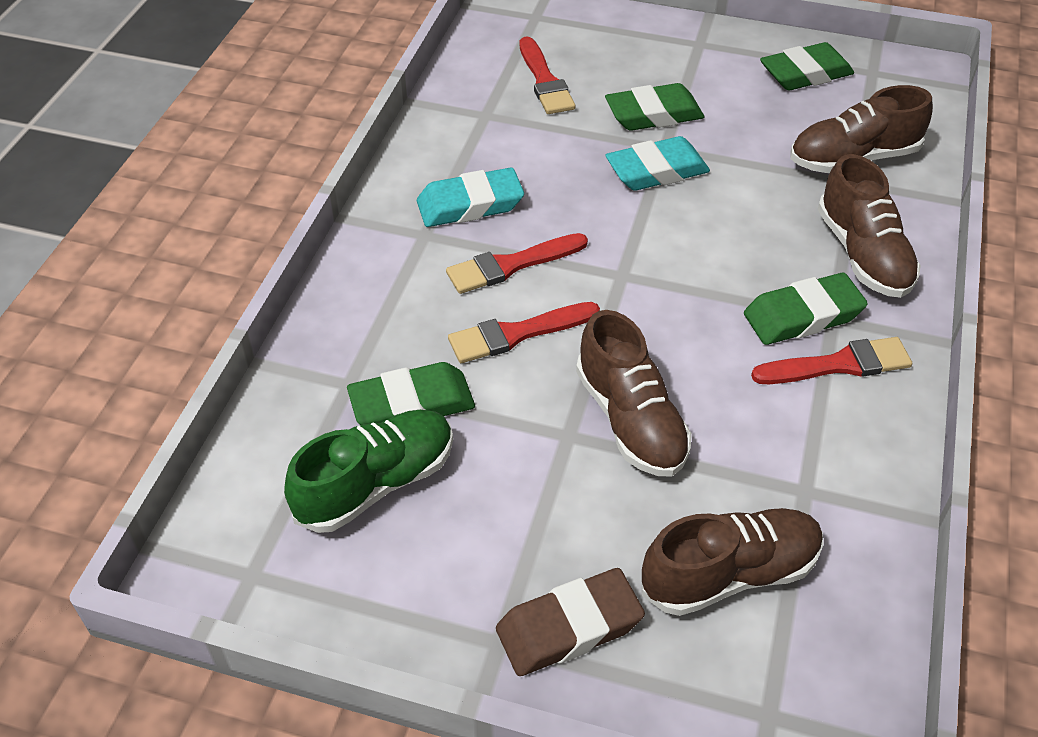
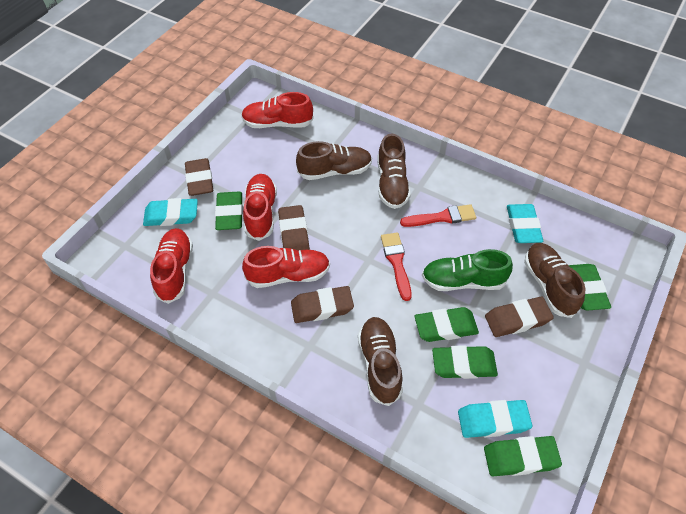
brown eraser: 1 -> 4
green eraser: 4 -> 5
red brush: 4 -> 2
red shoe: 0 -> 4
turquoise eraser: 2 -> 3

